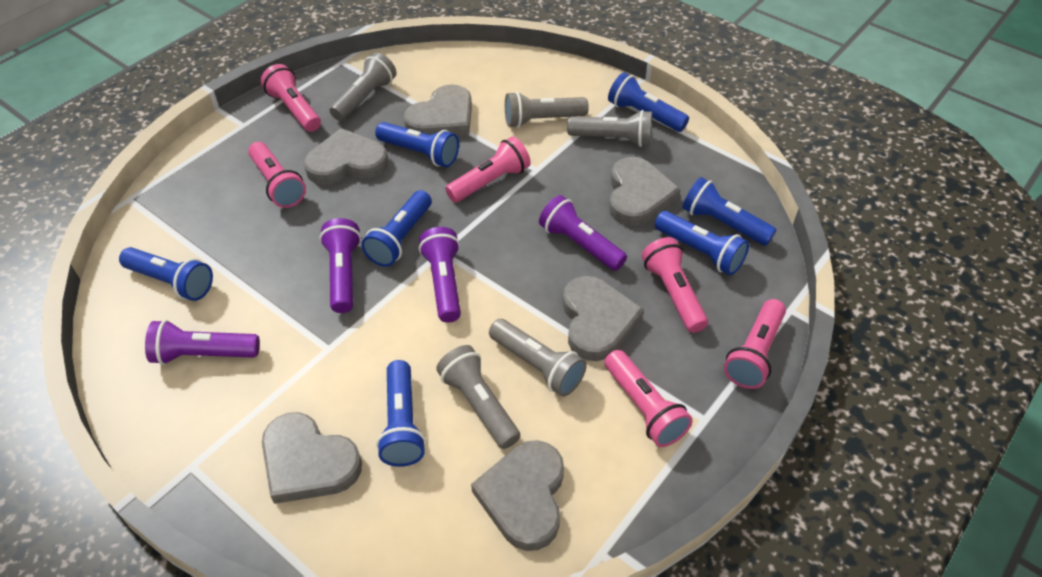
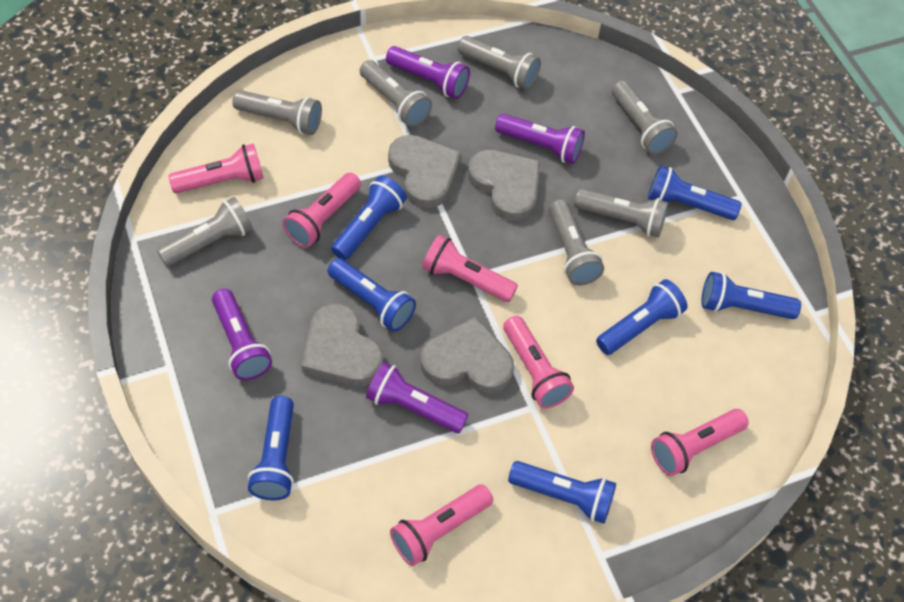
grey flashlight: 5 -> 7
grey heart: 6 -> 4

